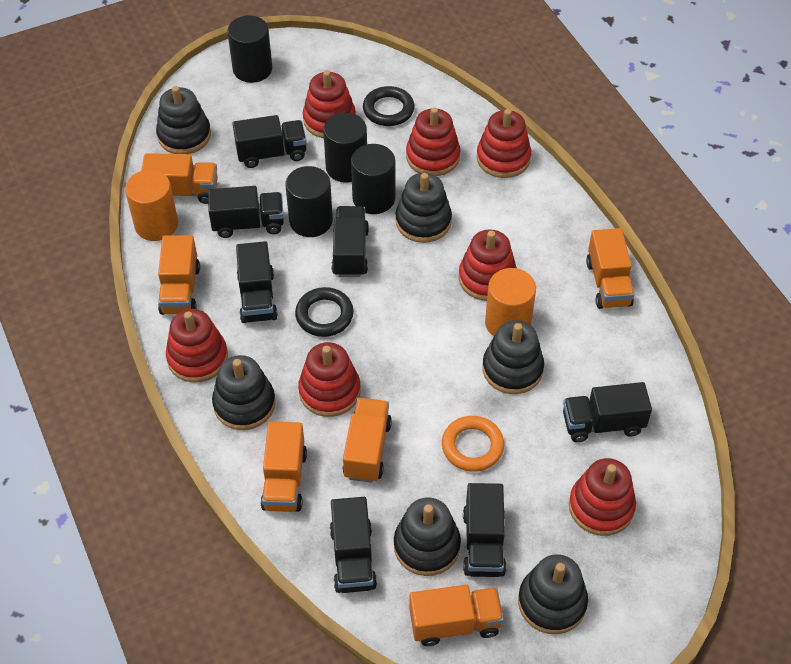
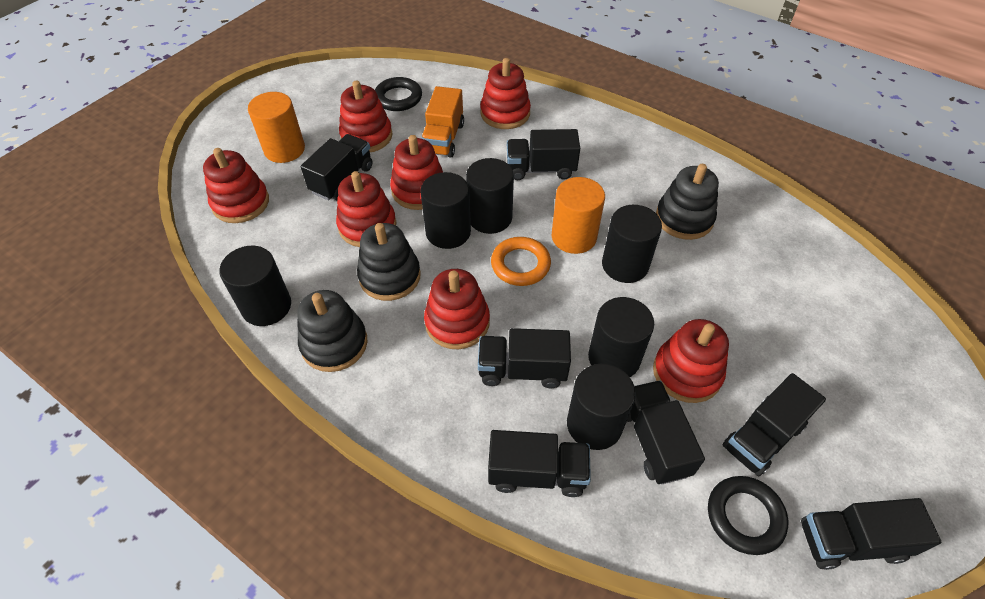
black cylinder: 4 -> 6
black stacking toy: 6 -> 3
orange truck: 6 -> 1

